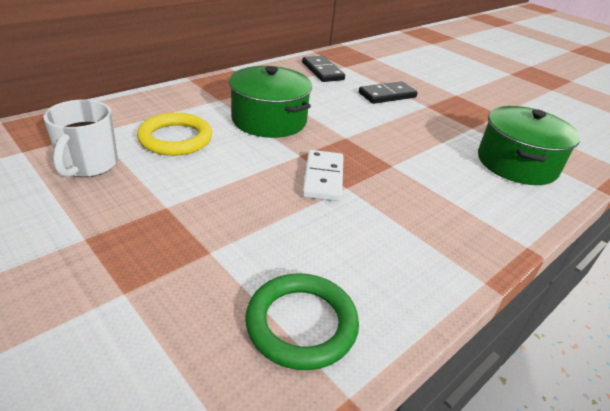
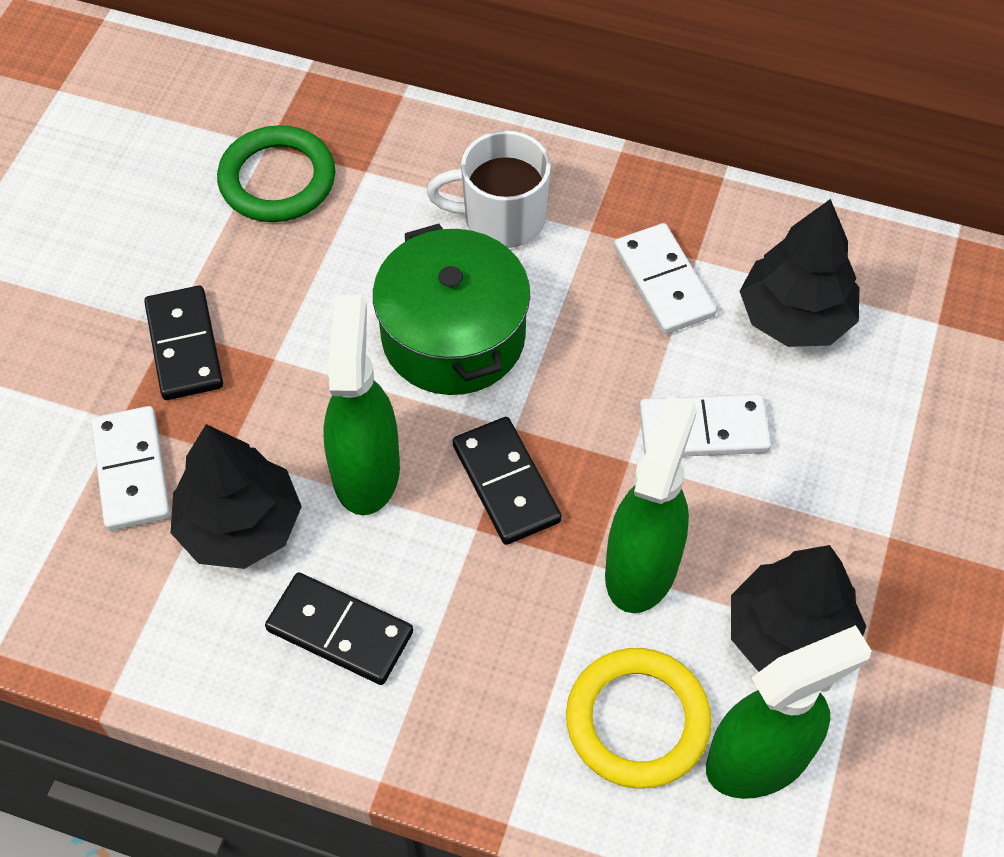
black domino: 2 -> 3
black tree: 0 -> 3
green pot: 2 -> 1
green spray bottle: 0 -> 3
white domino: 1 -> 3

